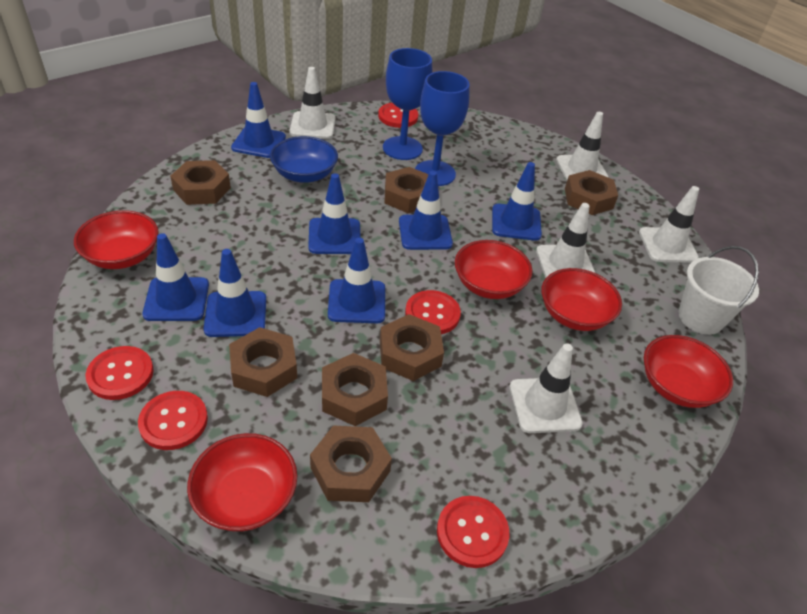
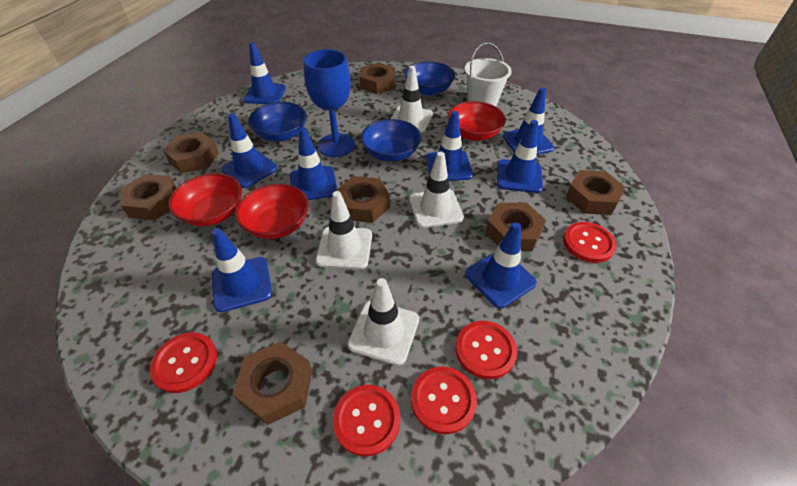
blue bowl: 1 -> 3
blue goblet: 2 -> 1
blue traffic cone: 7 -> 8
red bowl: 5 -> 3
white traffic cone: 5 -> 4

